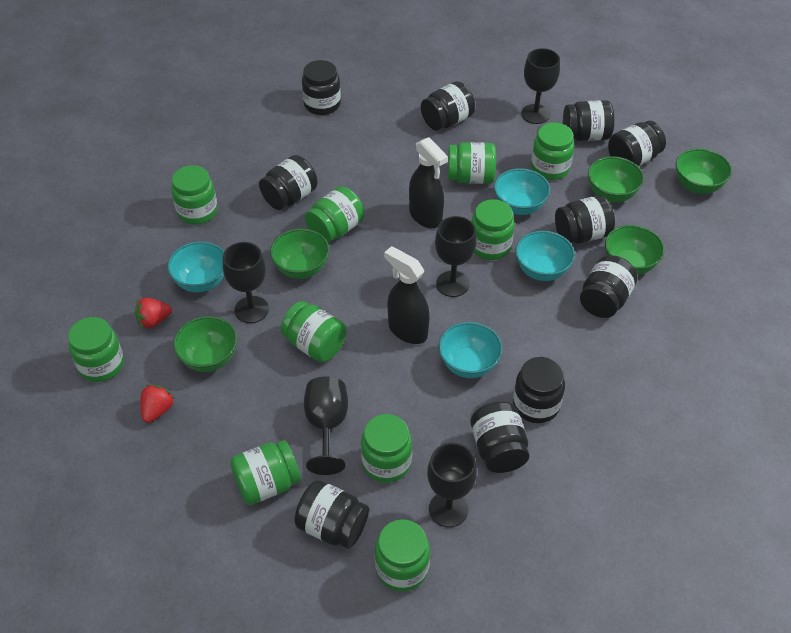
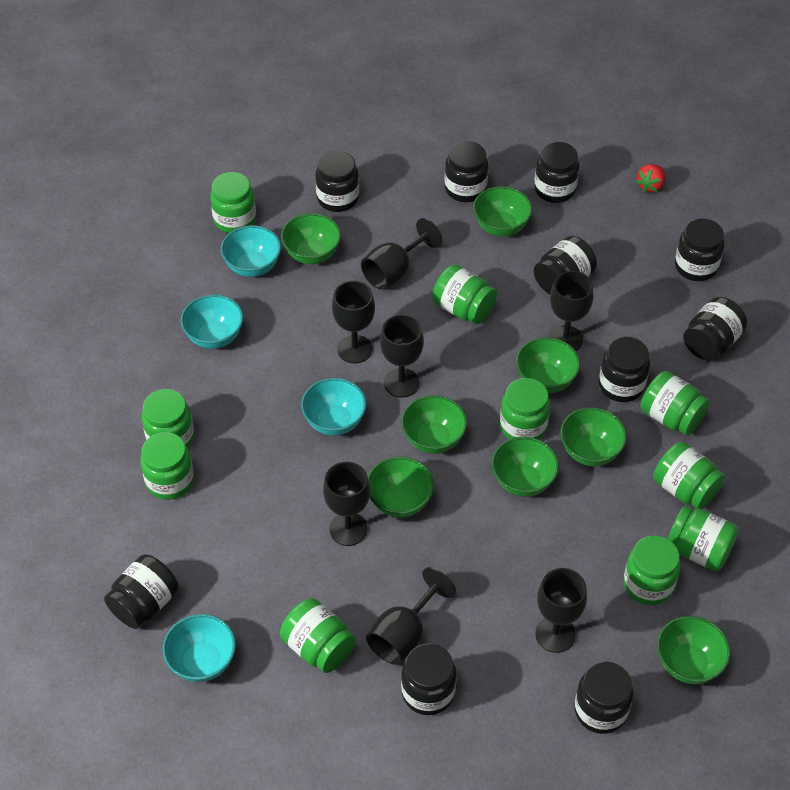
black goblet: 5 -> 7
black spray bottle: 2 -> 0
green bowl: 5 -> 8
red strawberry: 2 -> 1

